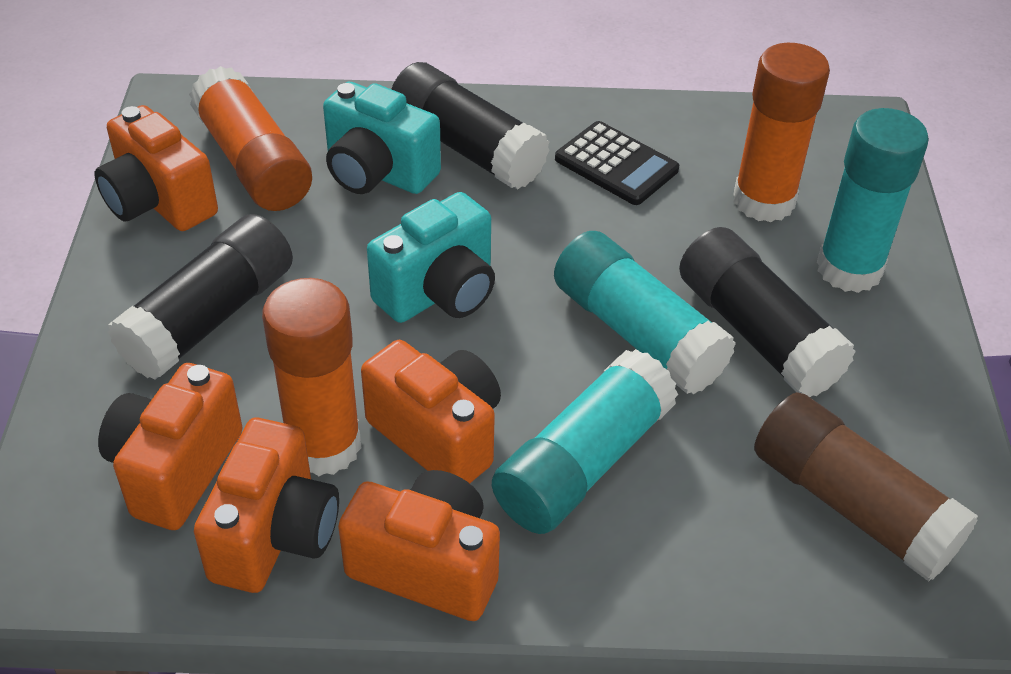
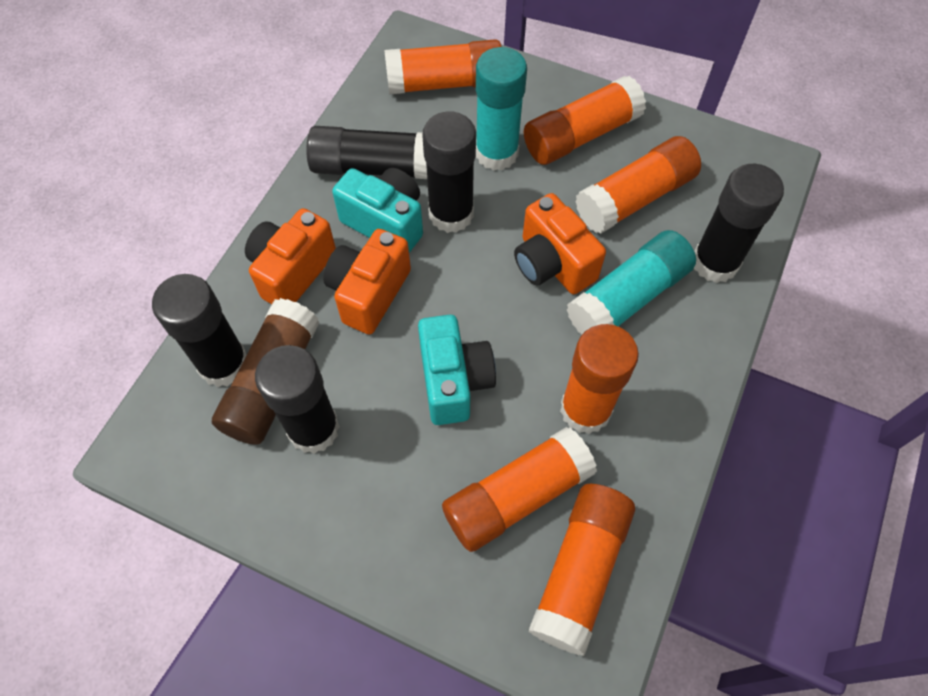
black calculator: 1 -> 0
black glue stick: 3 -> 5
orange camera: 5 -> 3
orange glue stick: 3 -> 6
turquoise glue stick: 3 -> 2

